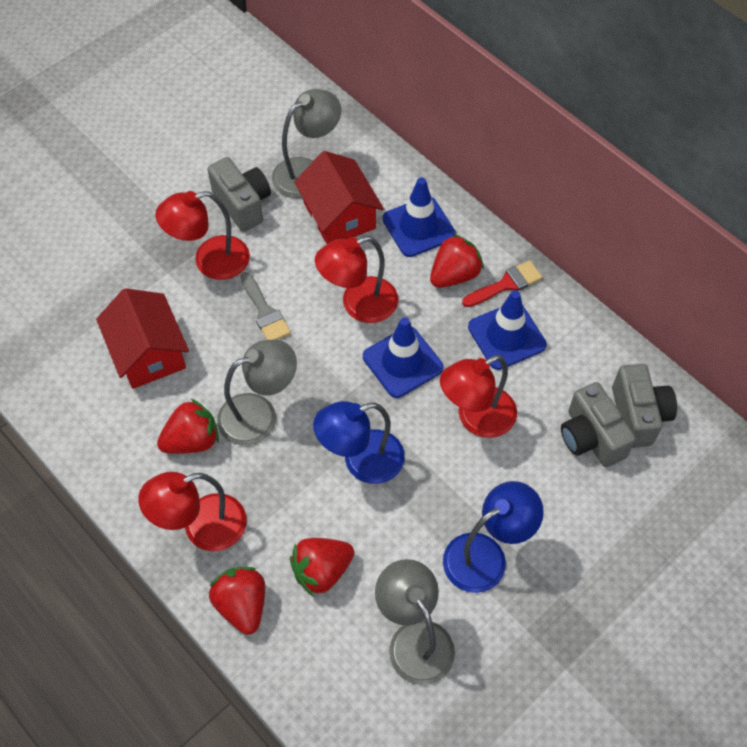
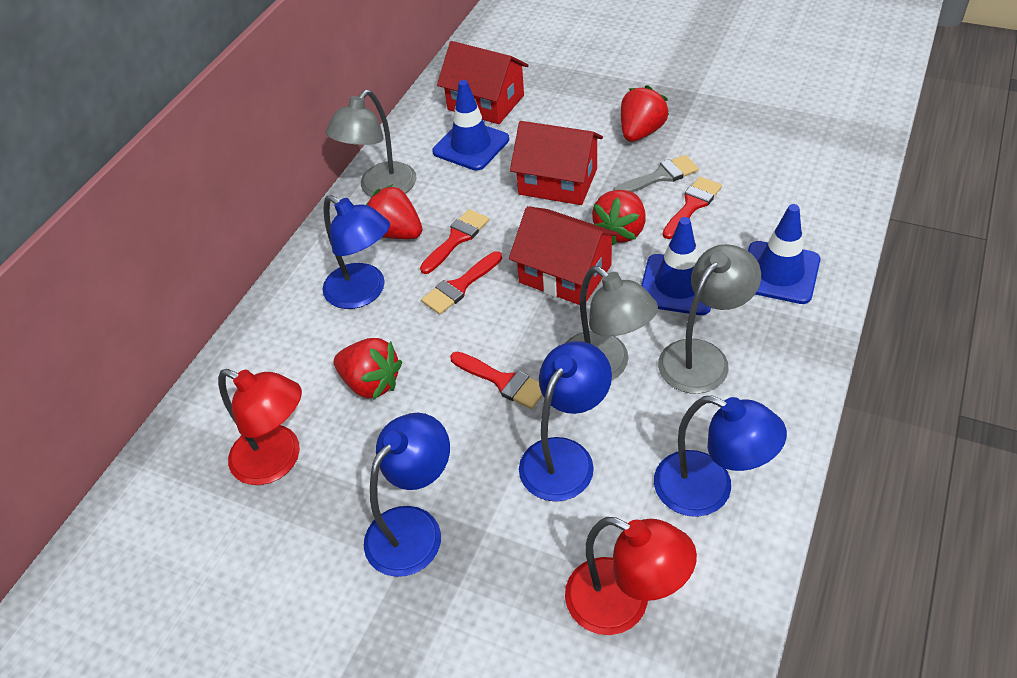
blue lamp: 2 -> 4
grey camera: 3 -> 0
red brush: 1 -> 4
red house: 2 -> 3
red lamp: 4 -> 2

